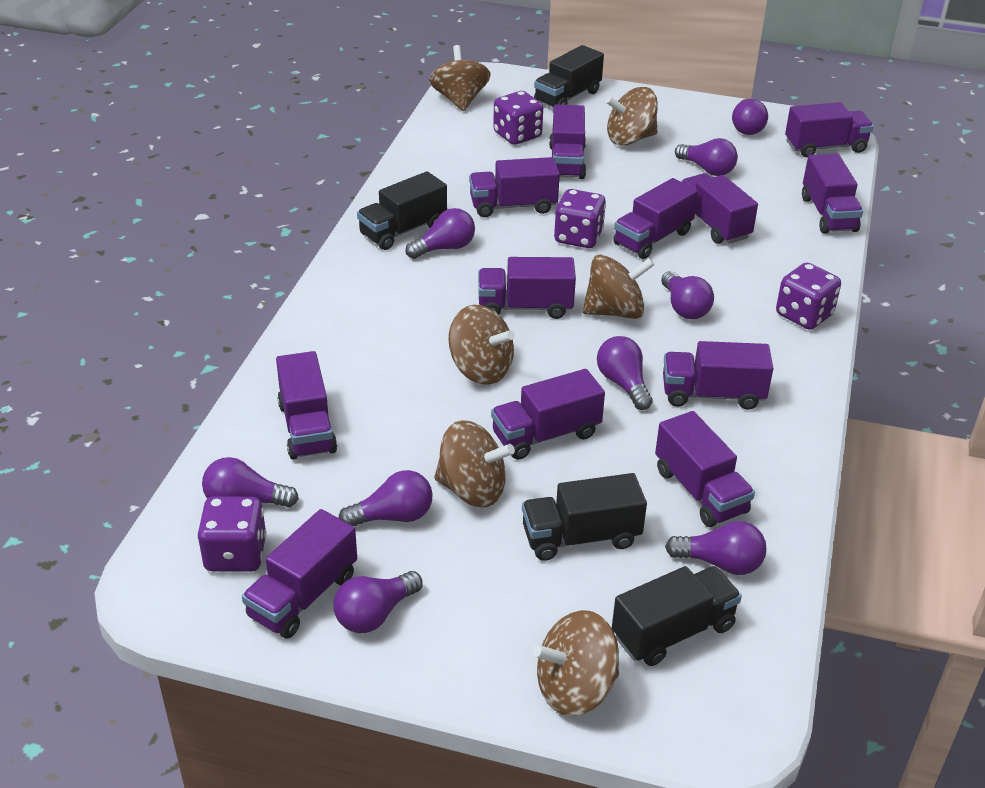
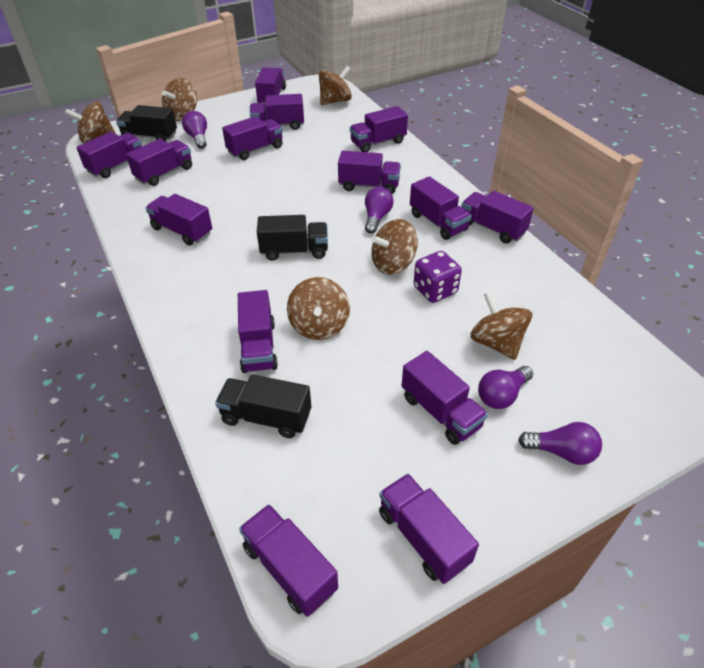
black truck: 4 -> 3
purple dice: 4 -> 1
purple light bulb: 9 -> 4
purple truck: 12 -> 14

